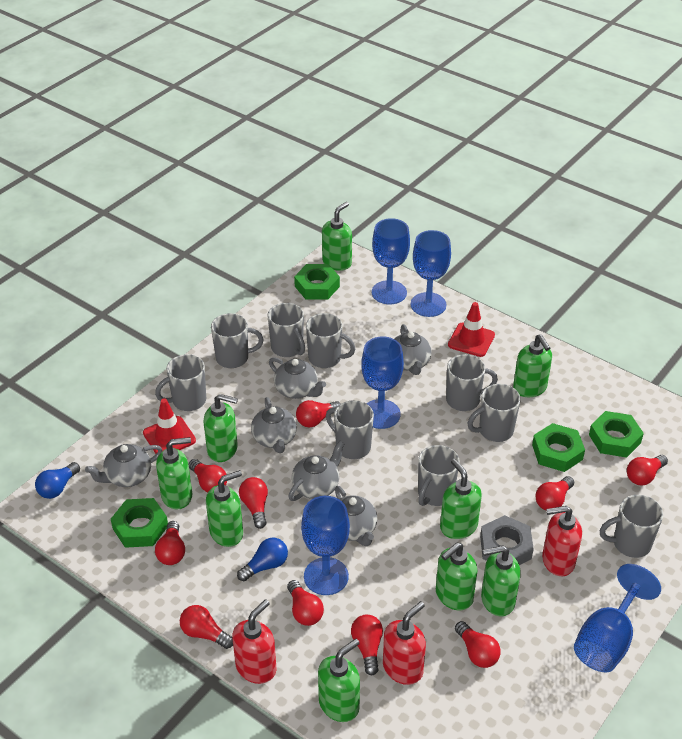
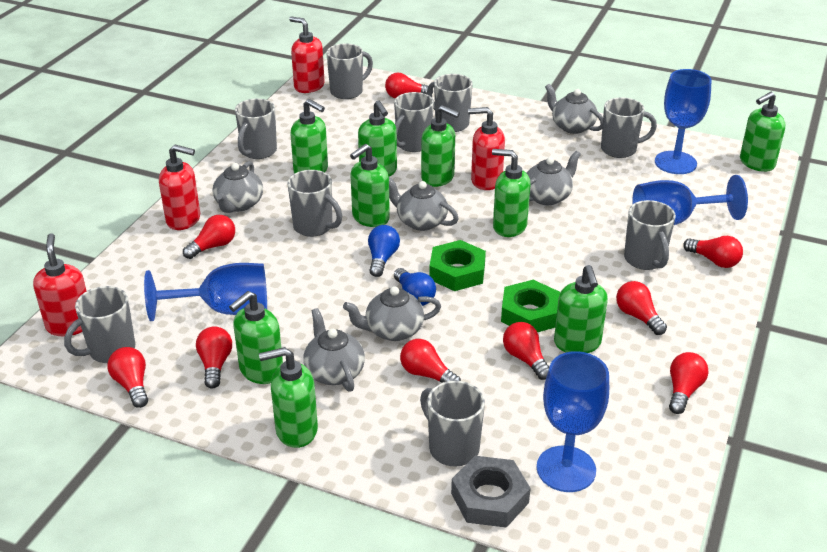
blue goblet: 5 -> 4
green nut: 4 -> 2
red light bulb: 10 -> 9
red soap dispenser: 3 -> 4
red traffic cone: 2 -> 0

